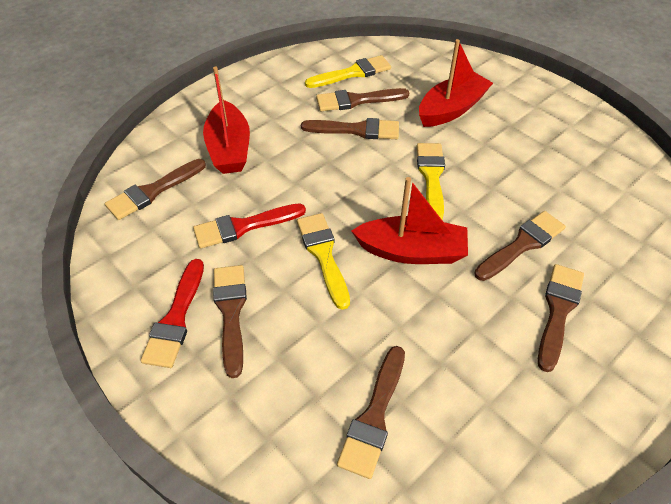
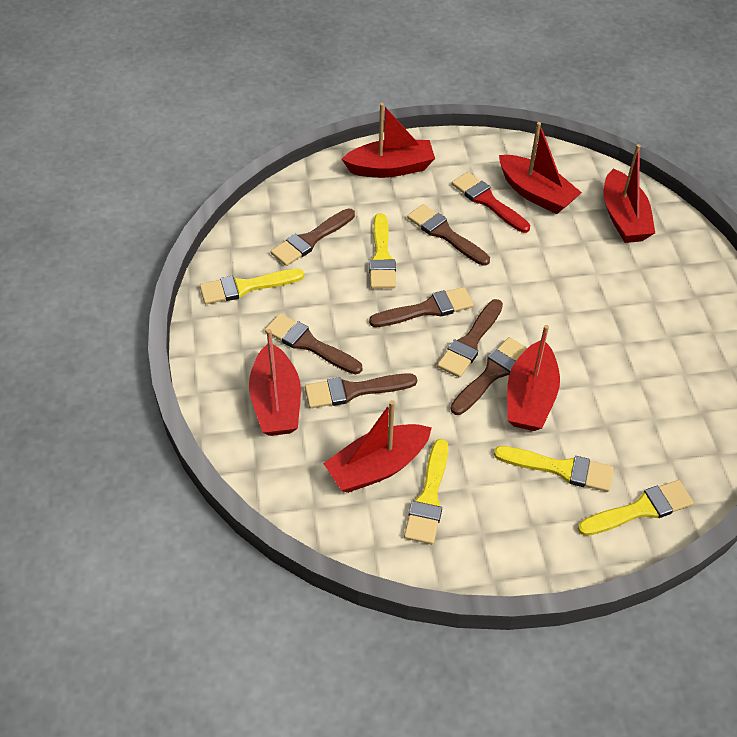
red boat: 3 -> 6
red brush: 2 -> 1
yellow brush: 3 -> 5

